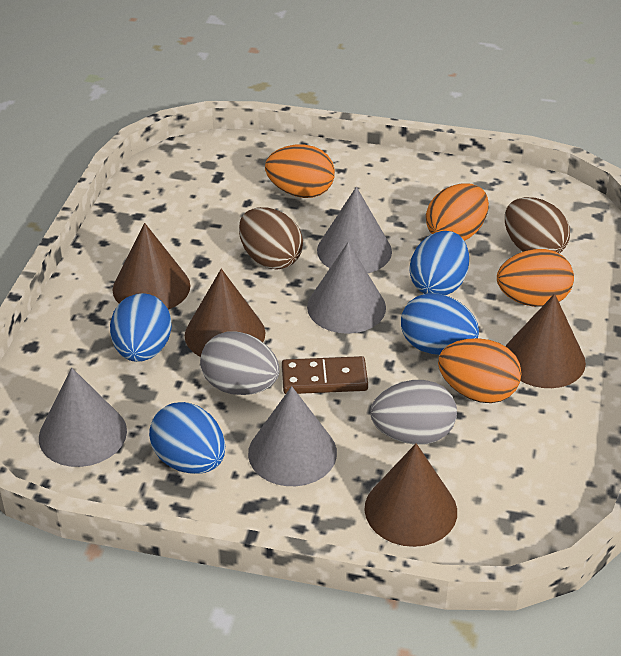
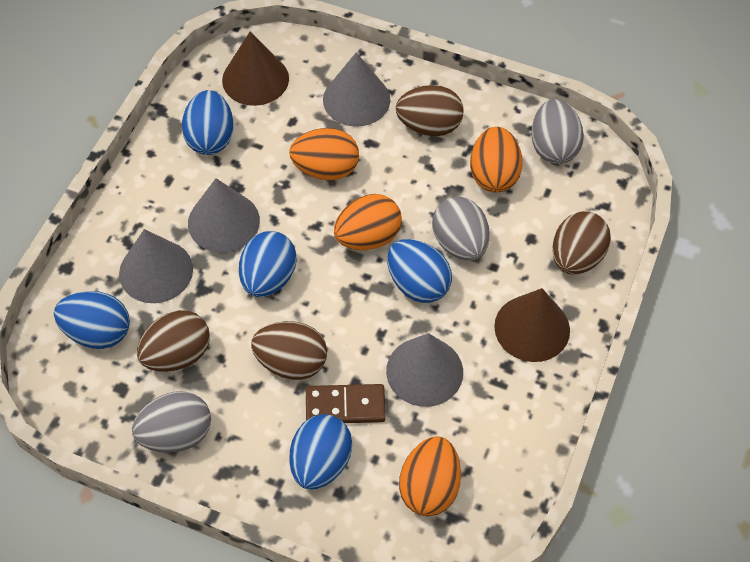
blue egg: 4 -> 5
brown cone: 4 -> 2
brown egg: 2 -> 4
grey egg: 2 -> 3

